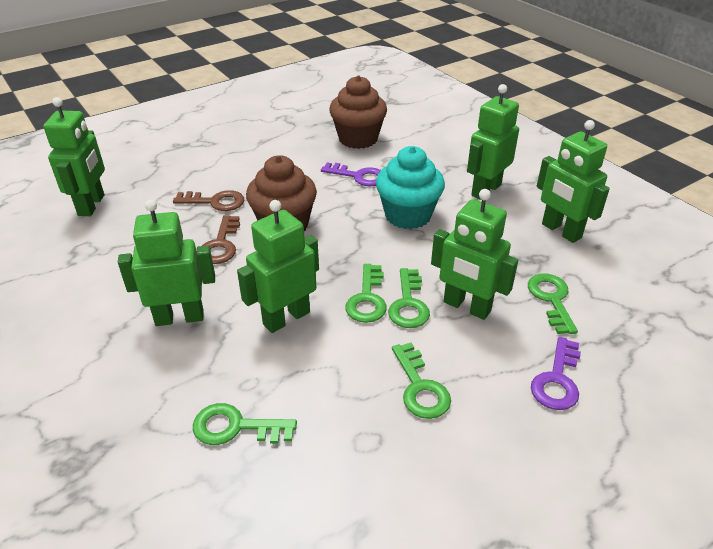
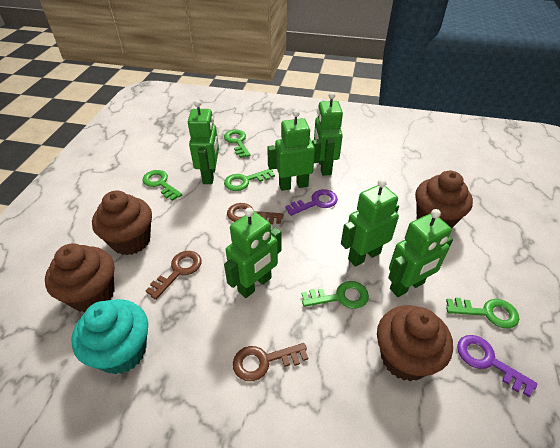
brown cupcake: 2 -> 4
brown key: 2 -> 3

